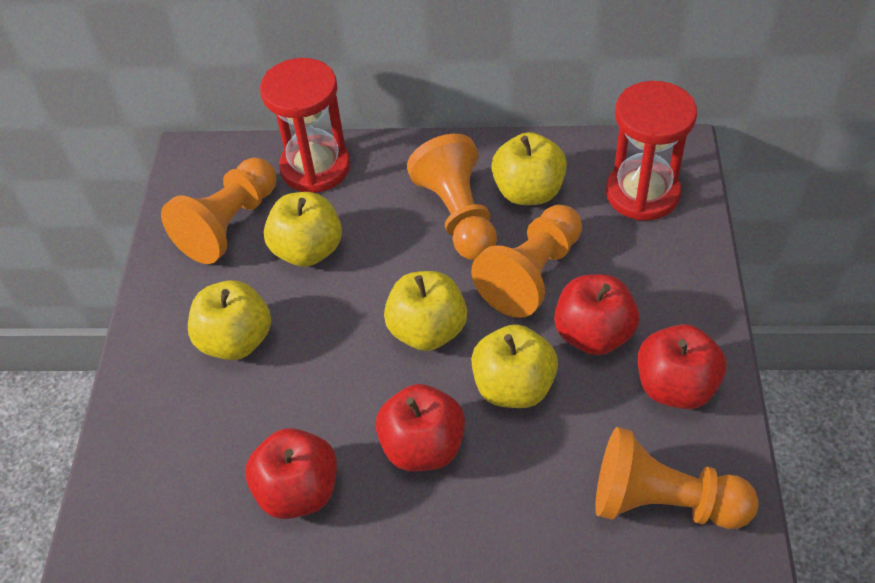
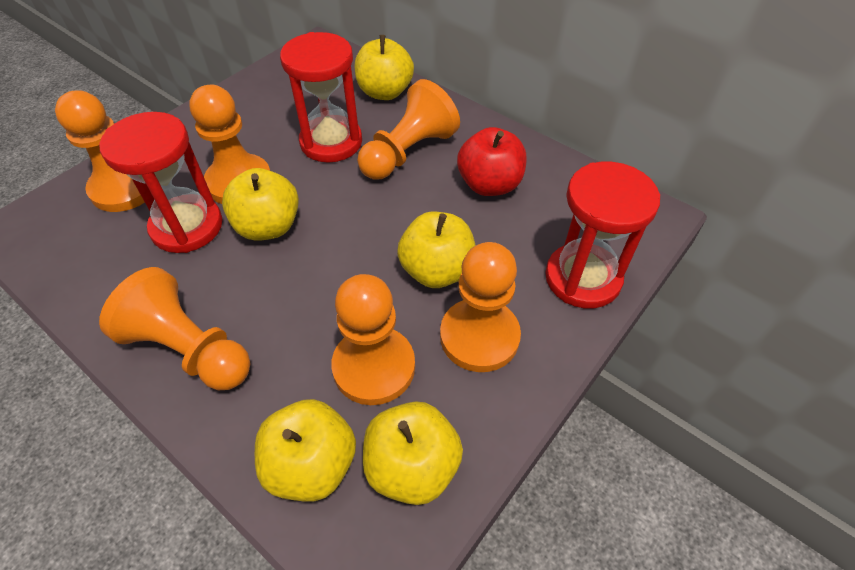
orange pawn: 4 -> 6
red apple: 4 -> 1
red hourglass: 2 -> 3

